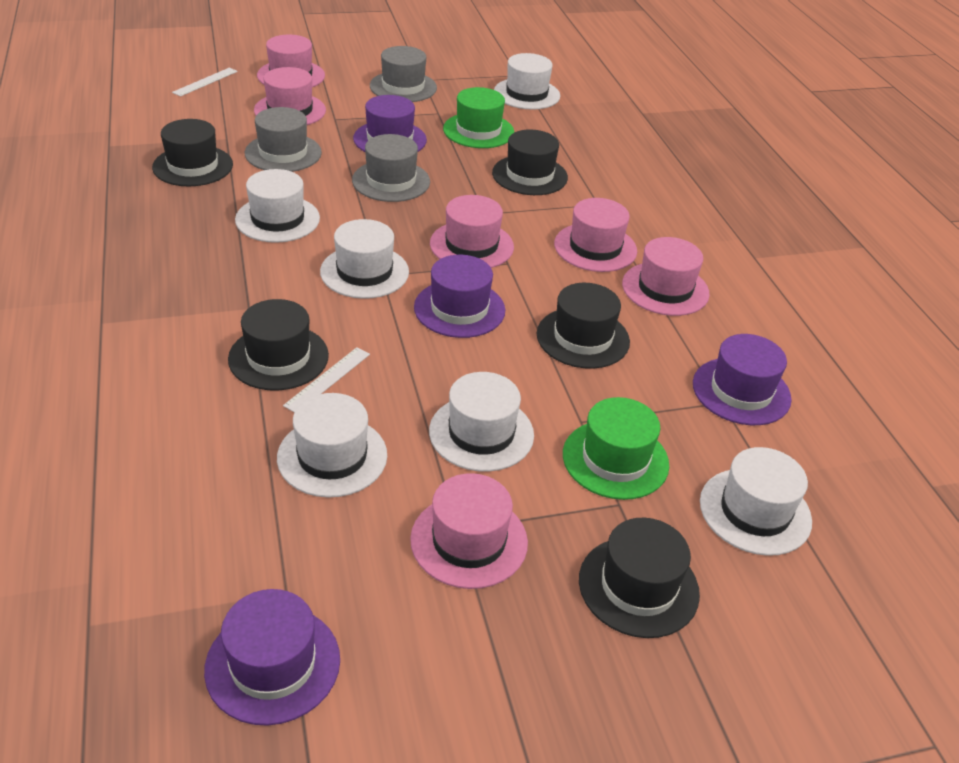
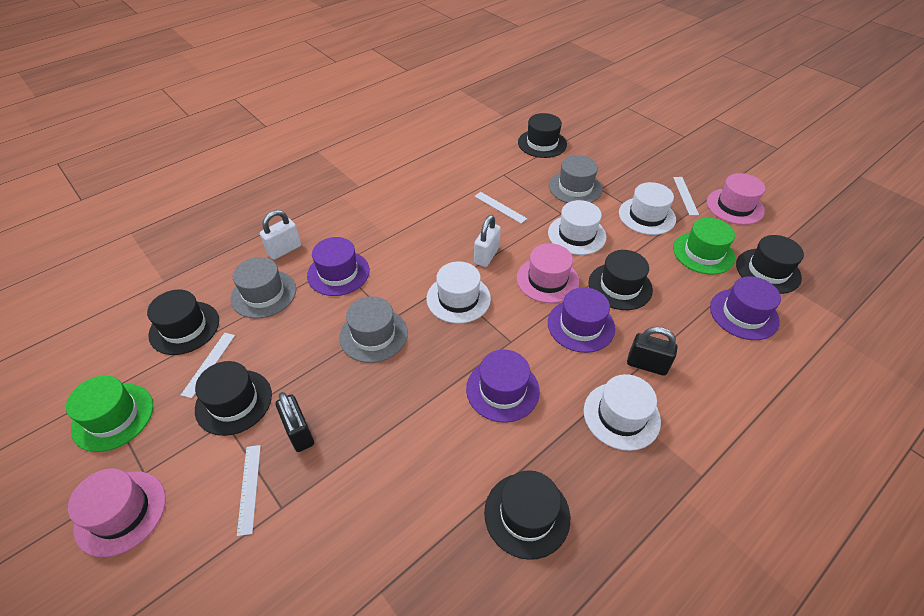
black hat: 5 -> 6
black padlock: 0 -> 2
pink hat: 6 -> 3
white hat: 6 -> 4
white padlock: 0 -> 2
white ruler: 2 -> 4

